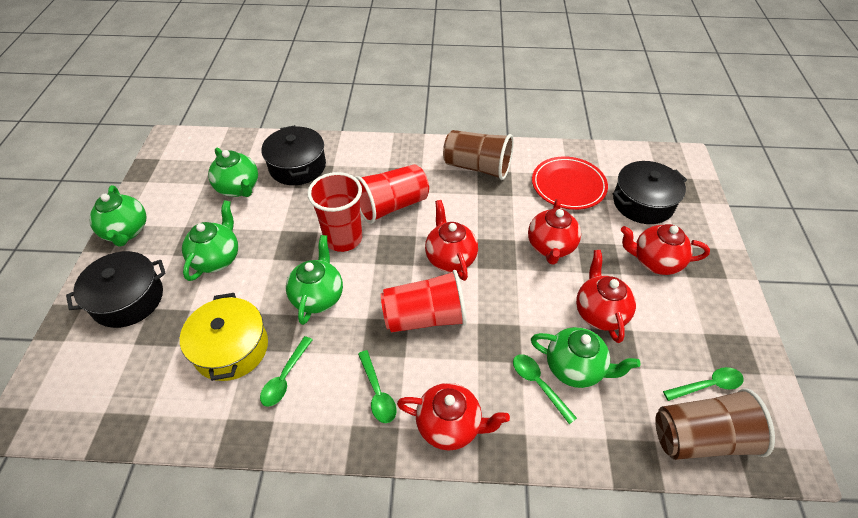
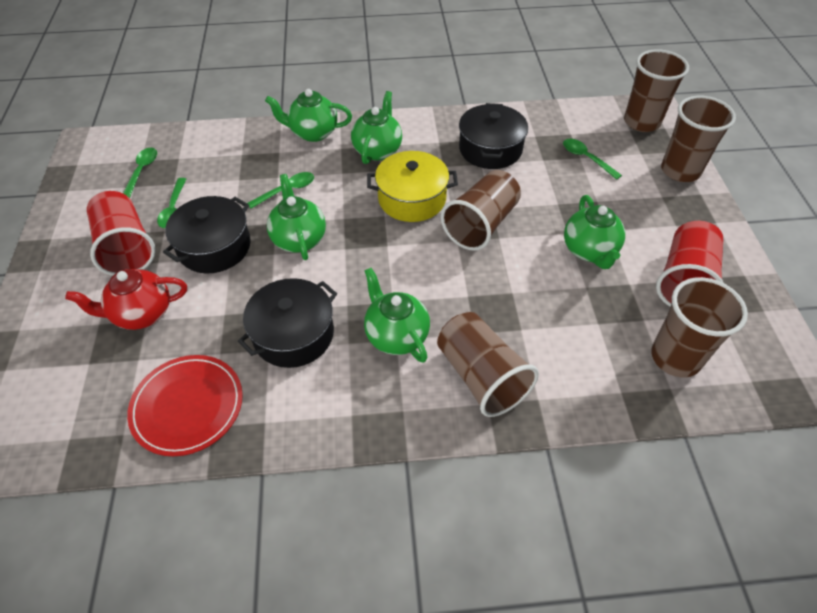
brown cup: 2 -> 5
red cup: 3 -> 2
red teapot: 5 -> 1

